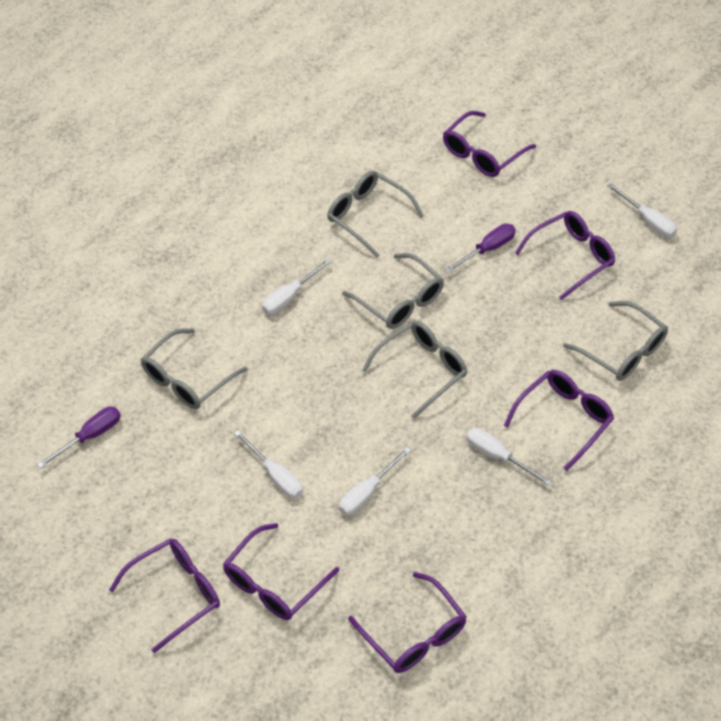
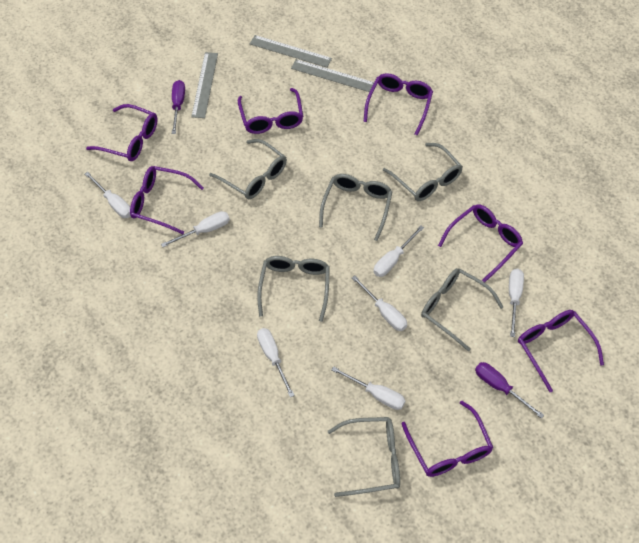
grey glasses: 5 -> 6
grey ruler: 0 -> 3
purple glasses: 6 -> 7
white screwdriver: 5 -> 7

